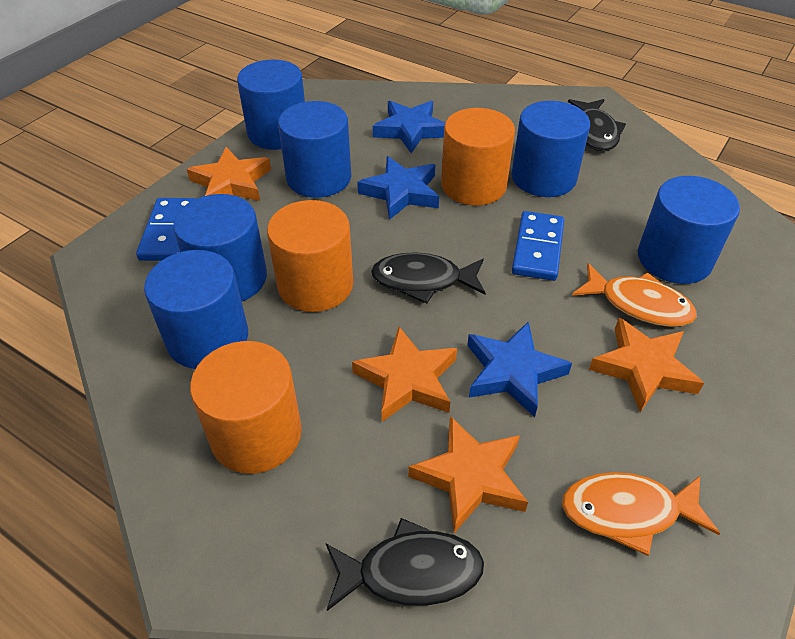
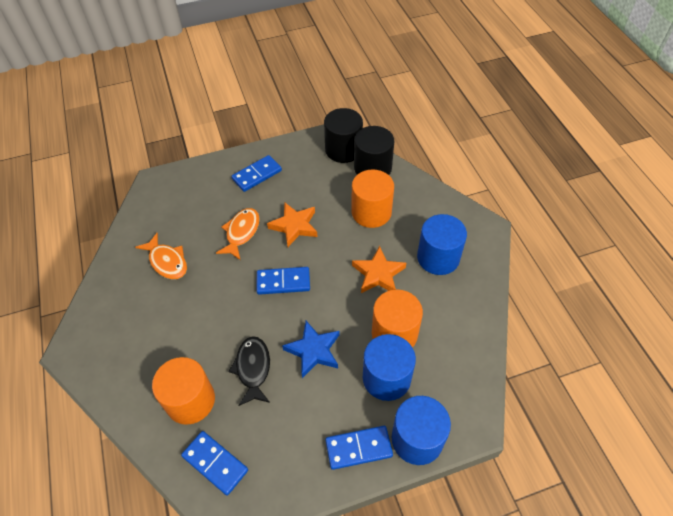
black cylinder: 0 -> 2
black fish: 3 -> 1
blue cylinder: 6 -> 3
blue domino: 2 -> 4
blue star: 3 -> 1
orange star: 4 -> 2

